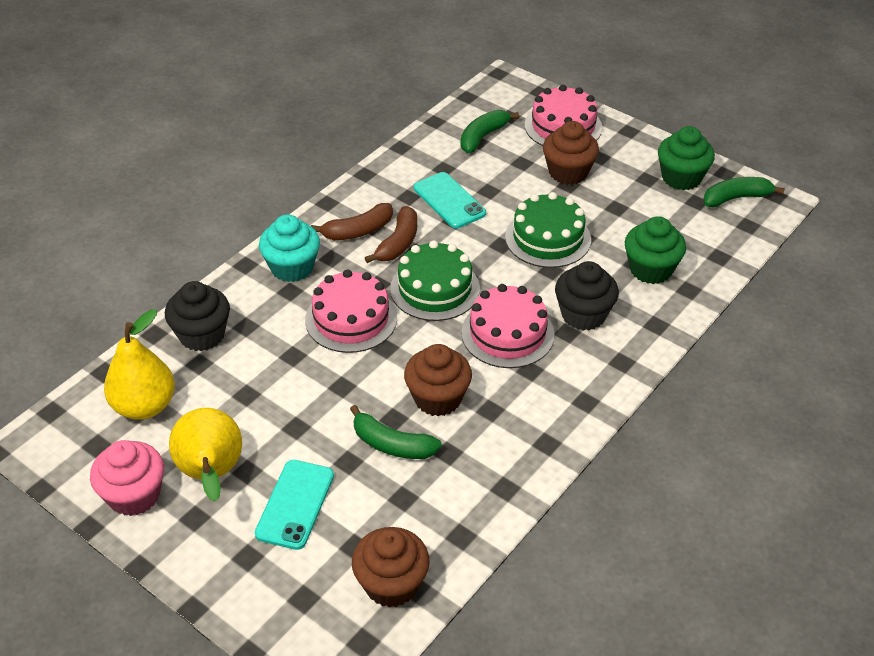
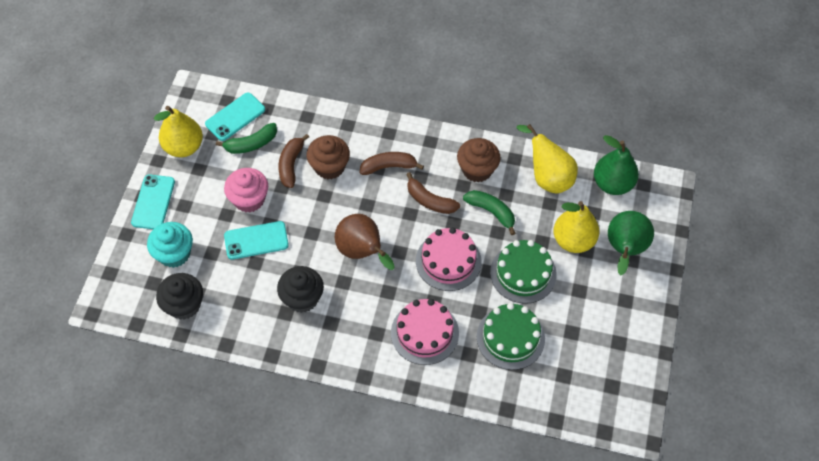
brown banana: 2 -> 3
brown cupcake: 3 -> 2
brown pear: 0 -> 1
green banana: 3 -> 2
green cupcake: 2 -> 0
green pear: 0 -> 2
pink cake: 3 -> 2
turquoise phone: 2 -> 3
yellow pear: 2 -> 3

